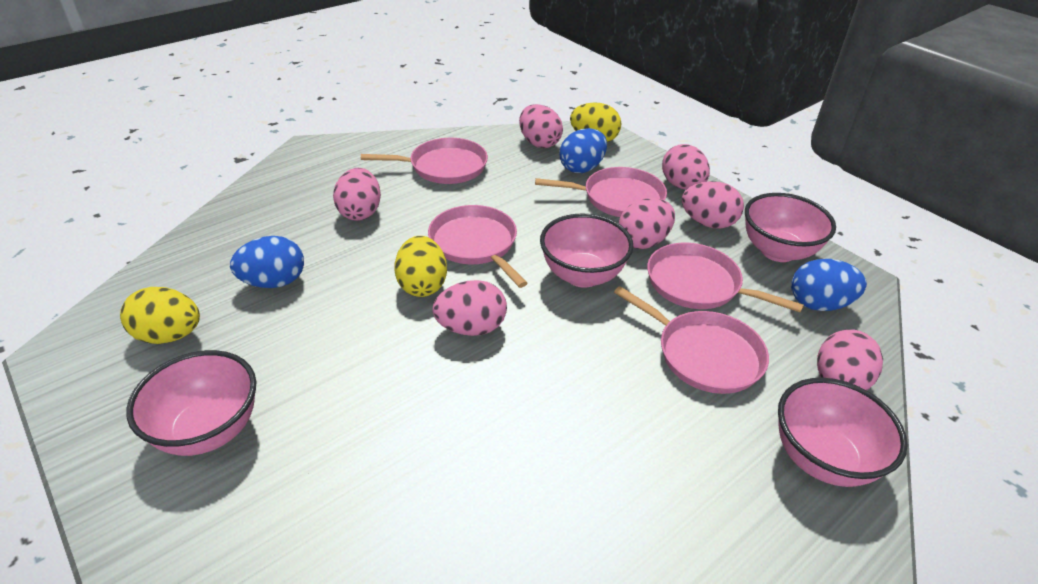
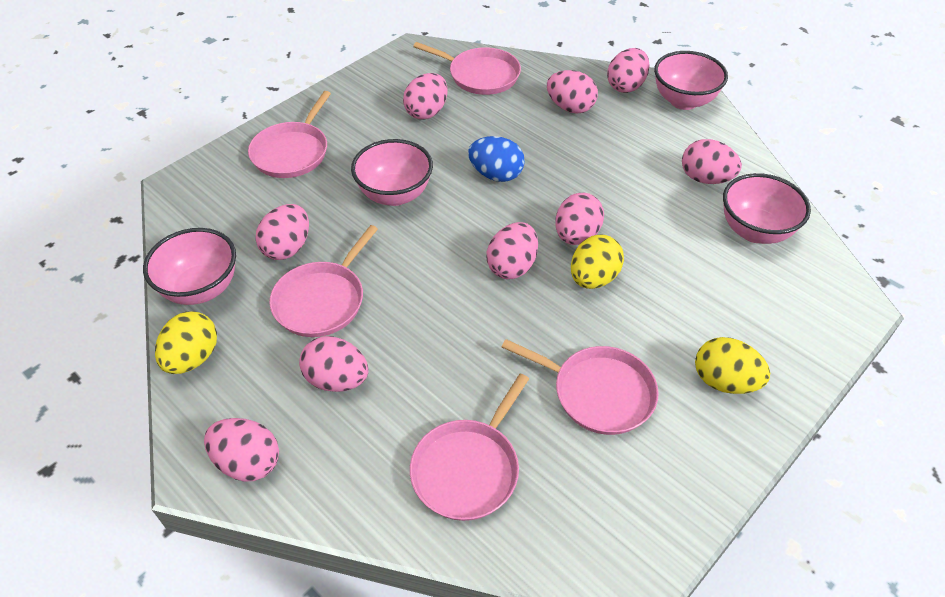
blue egg: 3 -> 1
pink egg: 7 -> 9

